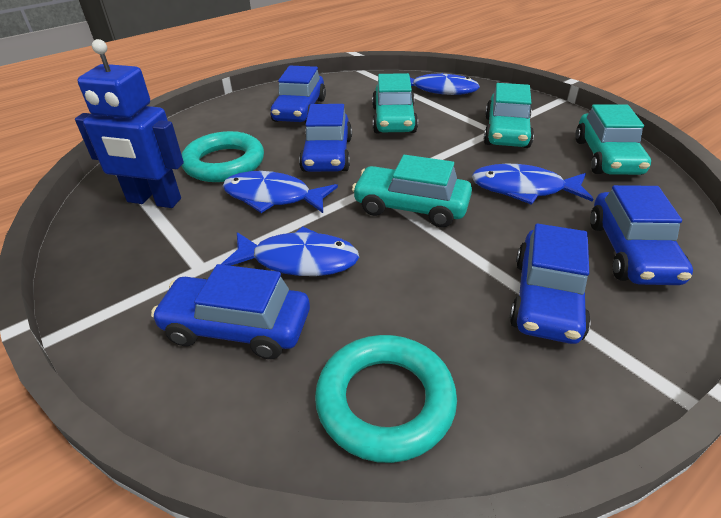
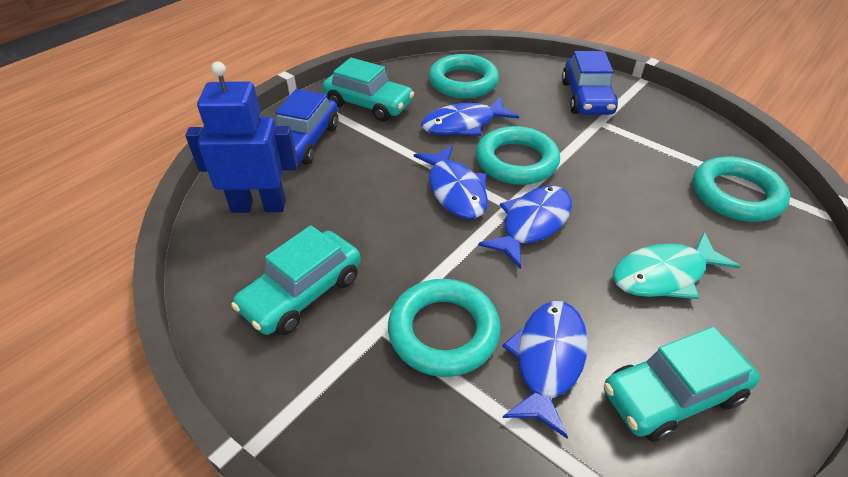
blue car: 5 -> 2
turquoise car: 4 -> 3
turquoise fish: 0 -> 1
turquoise ring: 2 -> 4

